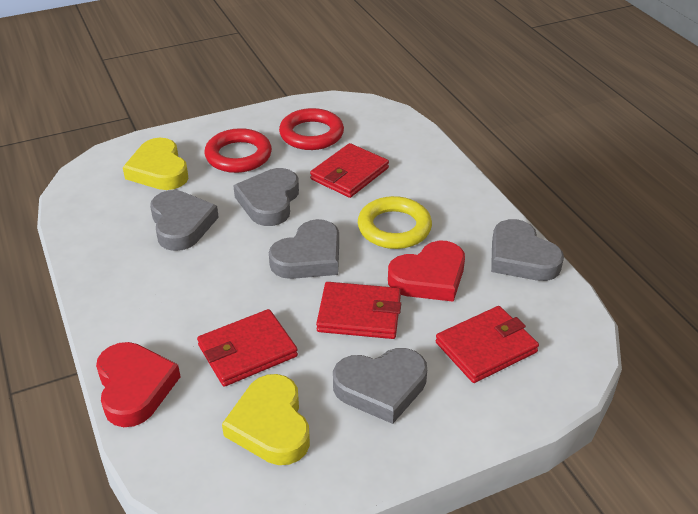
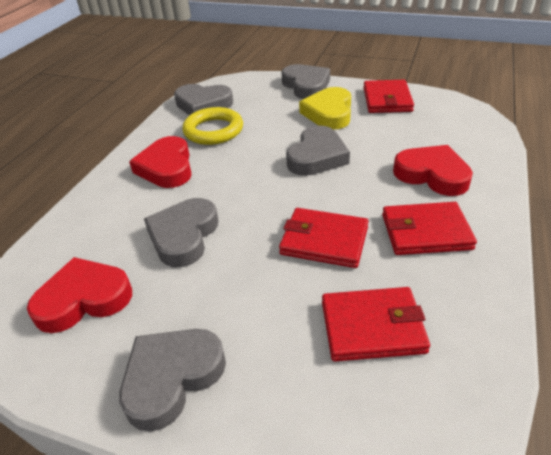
red heart: 2 -> 3
red ring: 2 -> 0
yellow heart: 2 -> 1

